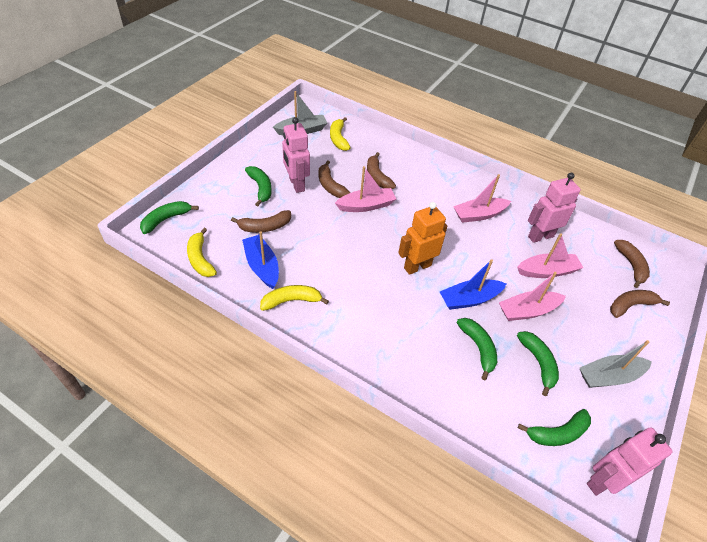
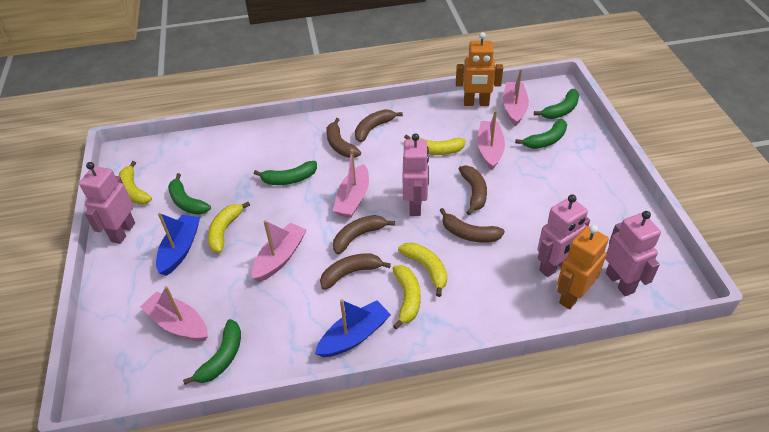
brown banana: 5 -> 6
grey boat: 2 -> 0
orange robot: 1 -> 2
pink boat: 4 -> 5
pink robot: 3 -> 4
yellow banana: 3 -> 5

